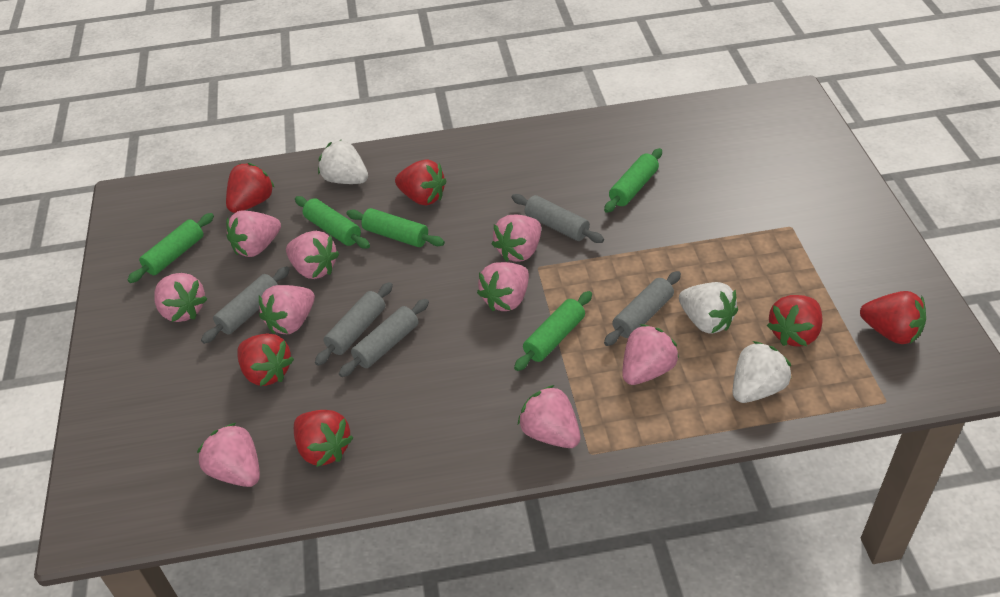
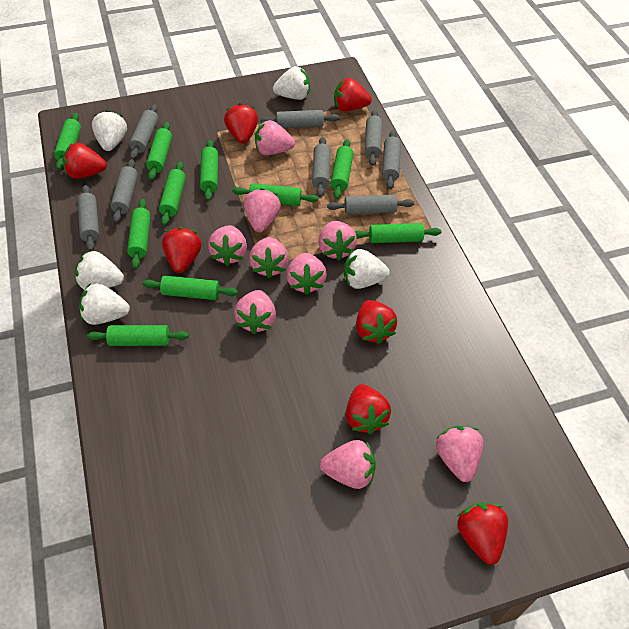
green rolling pin: 5 -> 10
grey rolling pin: 5 -> 8
red strawberry: 6 -> 7
white strawberry: 3 -> 5

